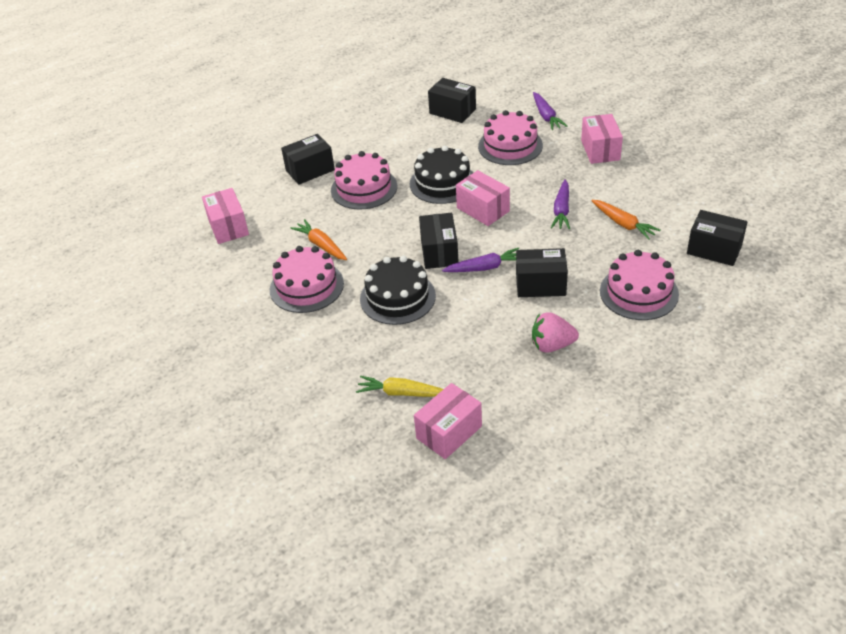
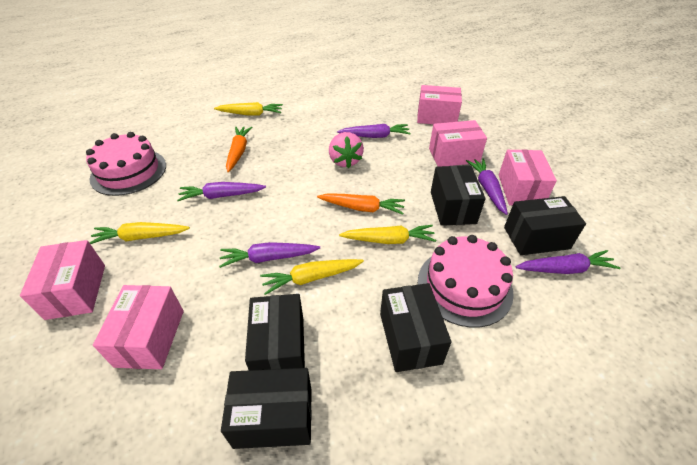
black cake: 2 -> 0
pink box: 4 -> 5
pink cake: 4 -> 2
purple carrot: 3 -> 5
yellow carrot: 1 -> 4

